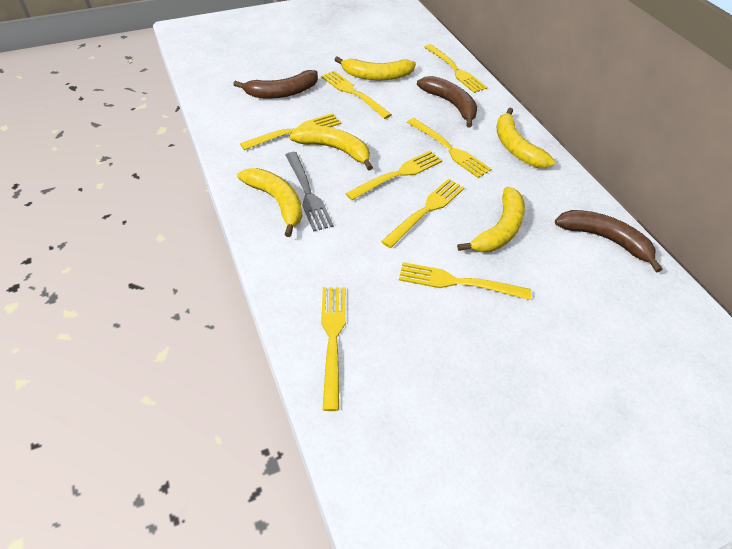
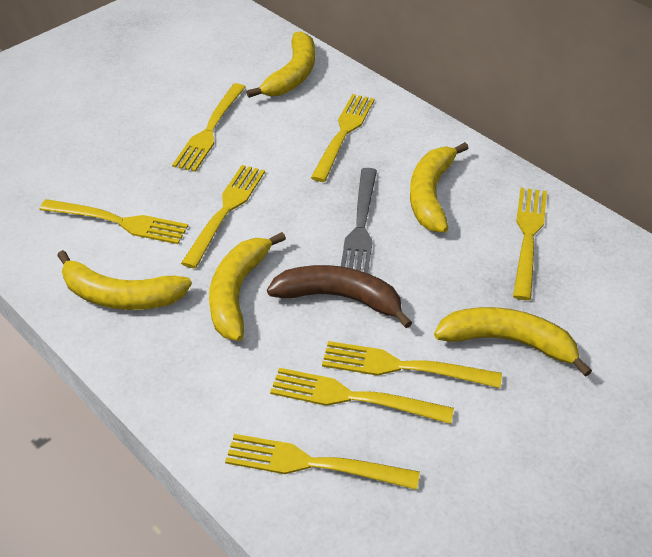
brown banana: 3 -> 1

